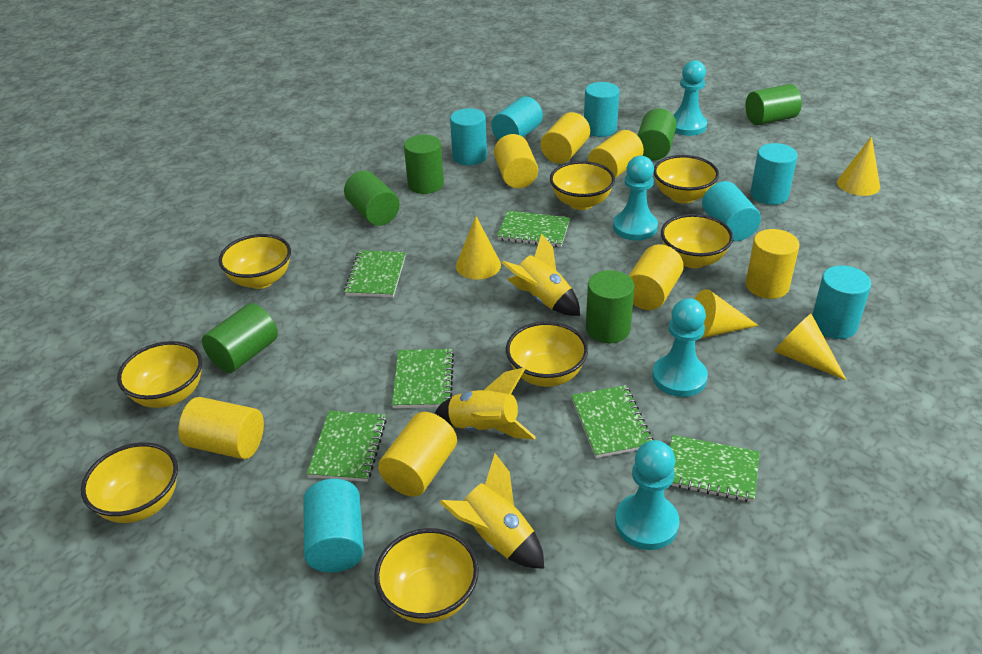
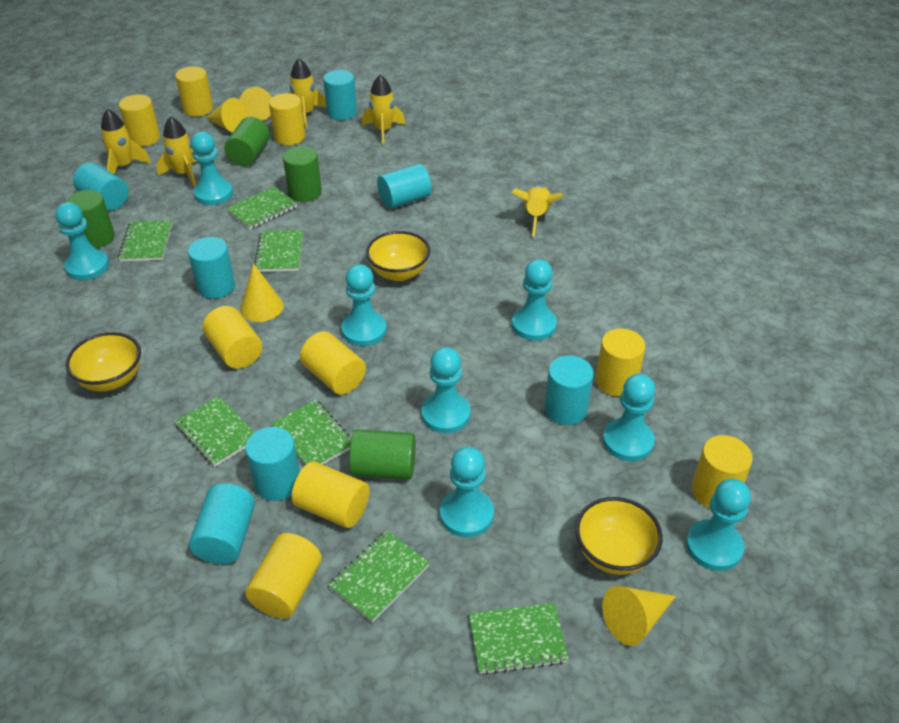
green cylinder: 6 -> 4
green notebook: 6 -> 7
turquoise pawn: 4 -> 8
yellow bowl: 8 -> 3
yellow cylinder: 7 -> 9
yellow rocket: 3 -> 5

